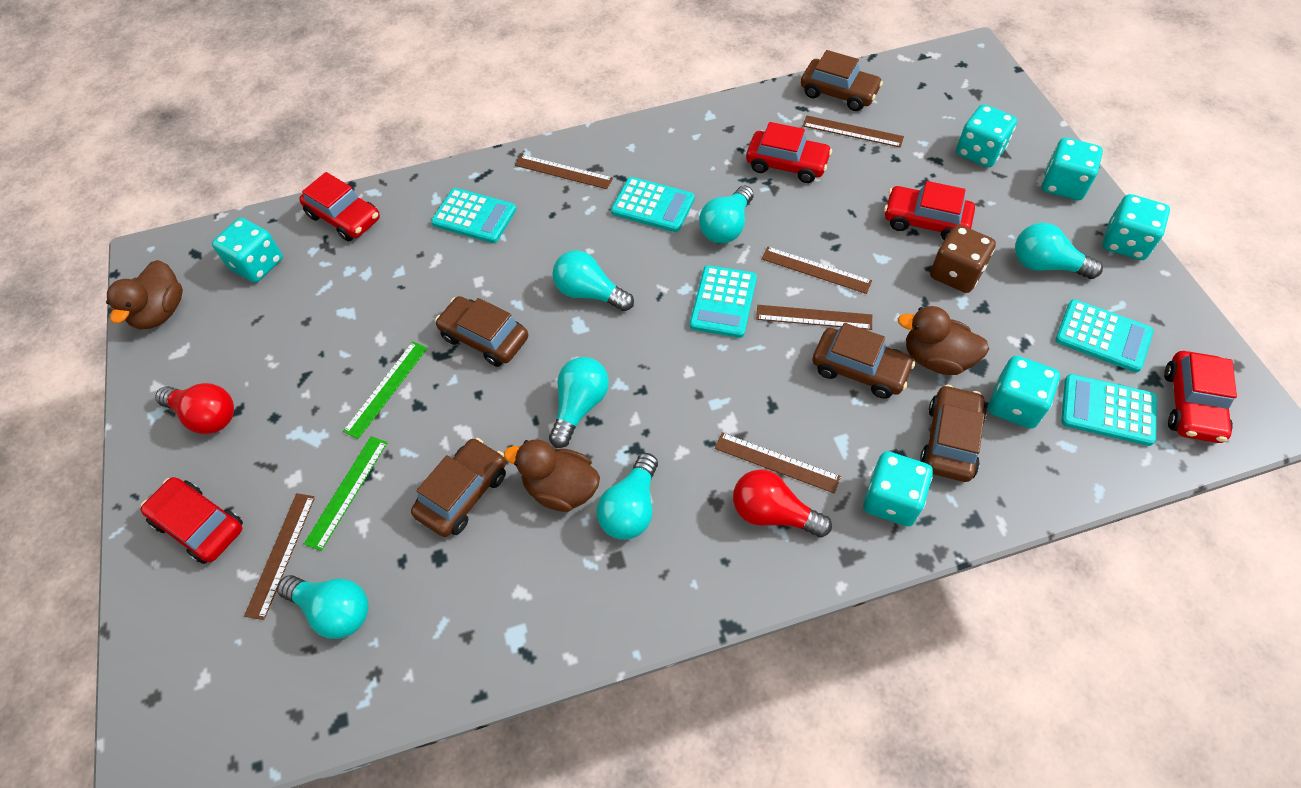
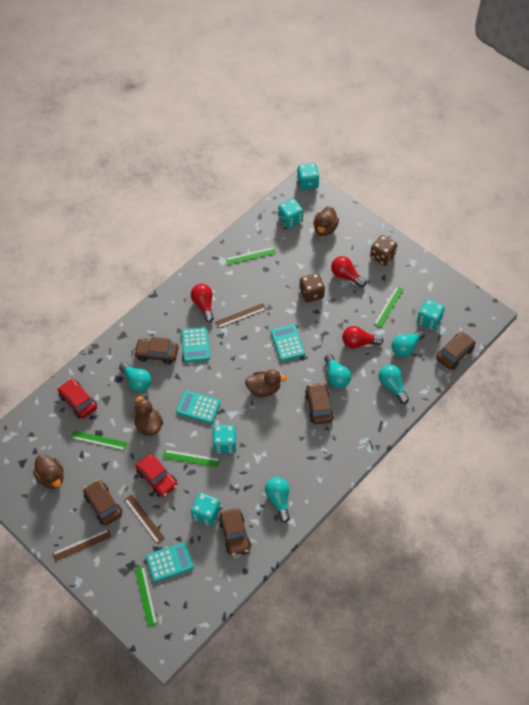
brown dice: 1 -> 2
brown duck: 3 -> 4
brown ruler: 6 -> 3
green ruler: 2 -> 5
red car: 5 -> 2
red light bulb: 2 -> 3
turquoise calculator: 5 -> 4
turquoise dice: 6 -> 5
turquoise light bulb: 6 -> 5

